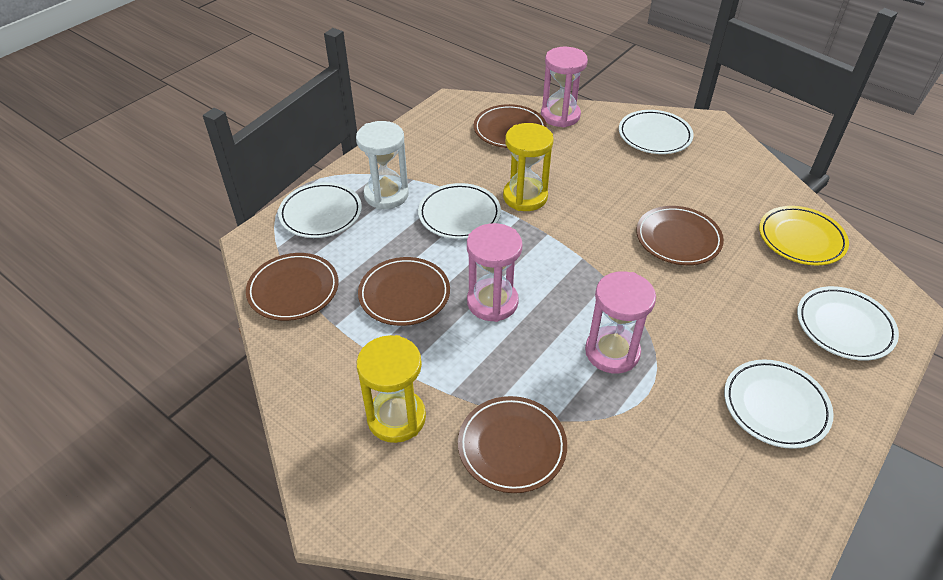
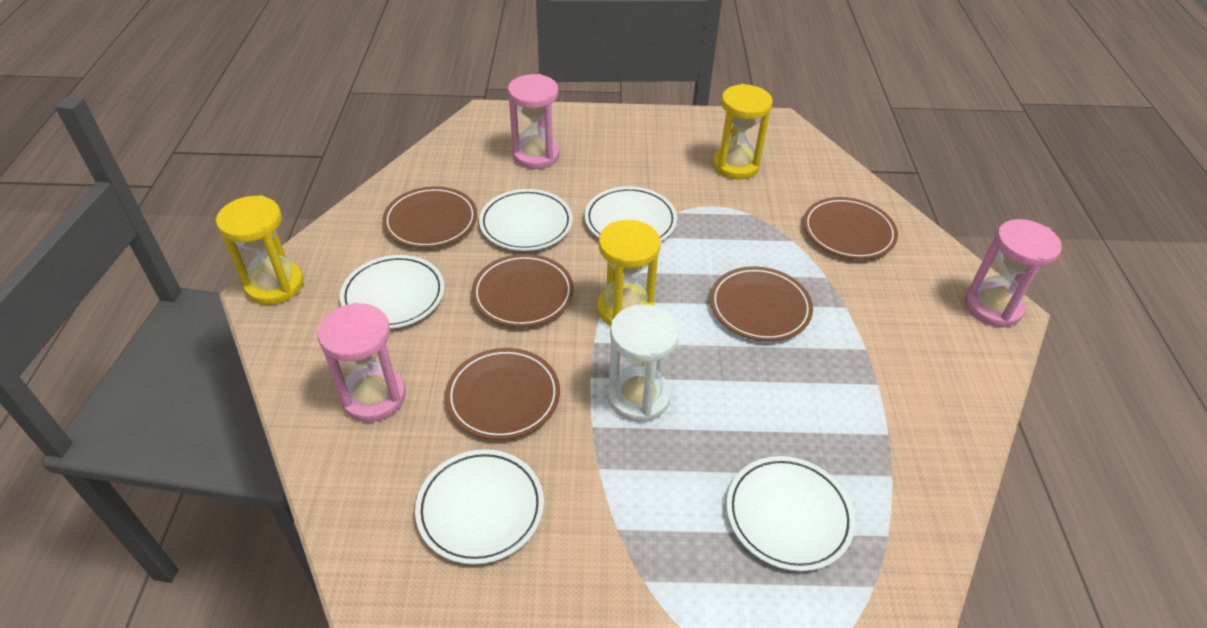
yellow hourglass: 2 -> 3
yellow plate: 1 -> 0

